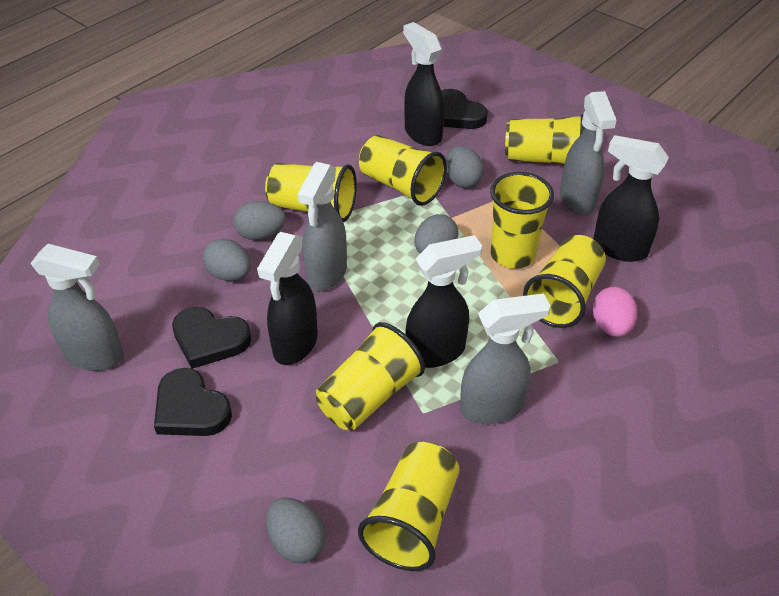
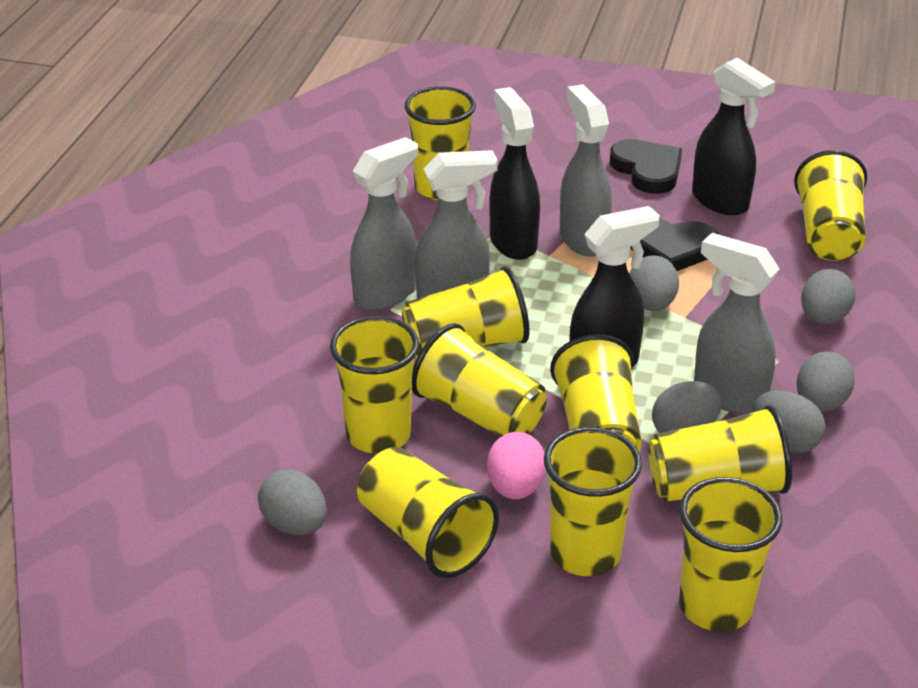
black heart: 3 -> 2
black spray bottle: 4 -> 3
grey egg: 5 -> 6
yellow cup: 7 -> 10

